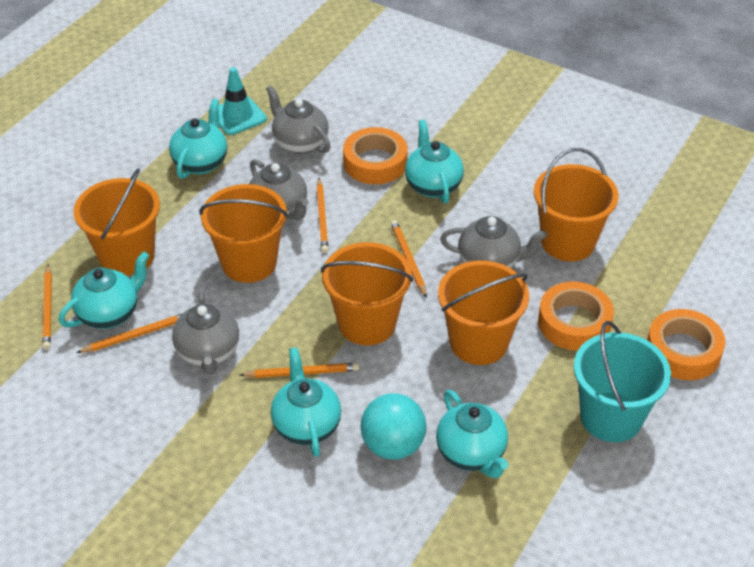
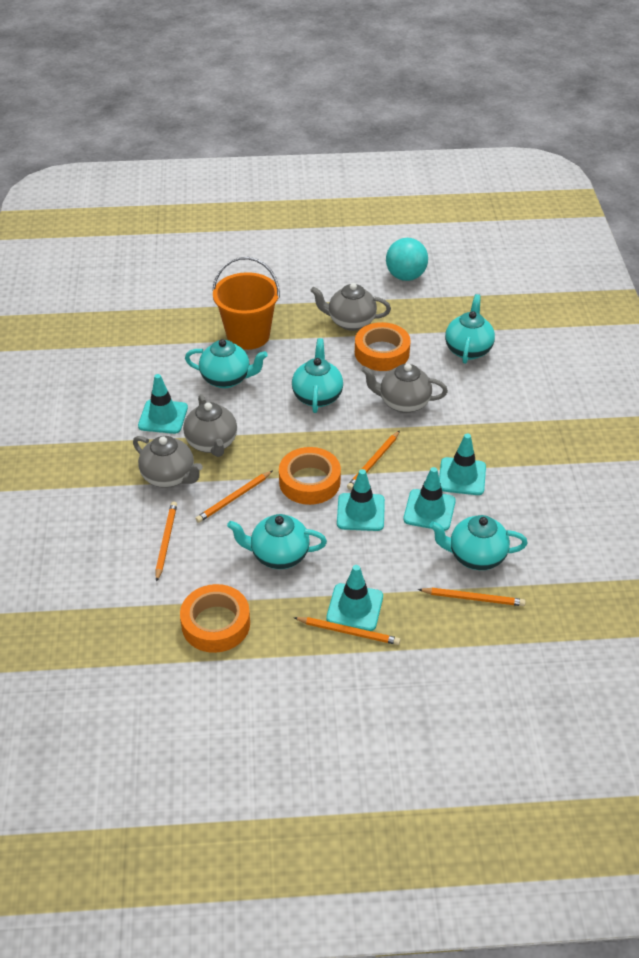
orange bucket: 5 -> 1
turquoise bucket: 1 -> 0
turquoise traffic cone: 1 -> 5

